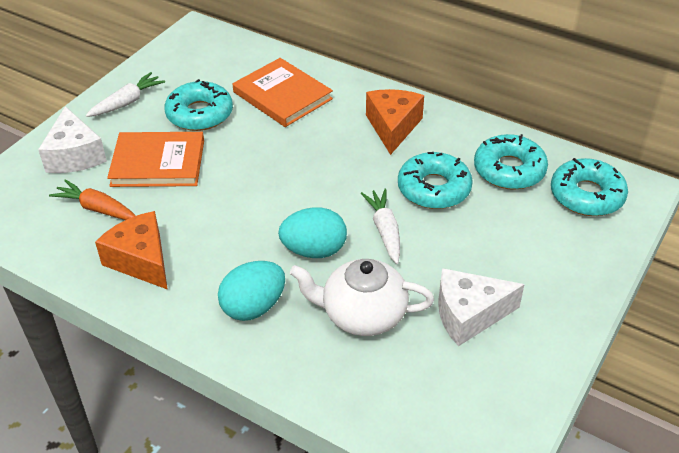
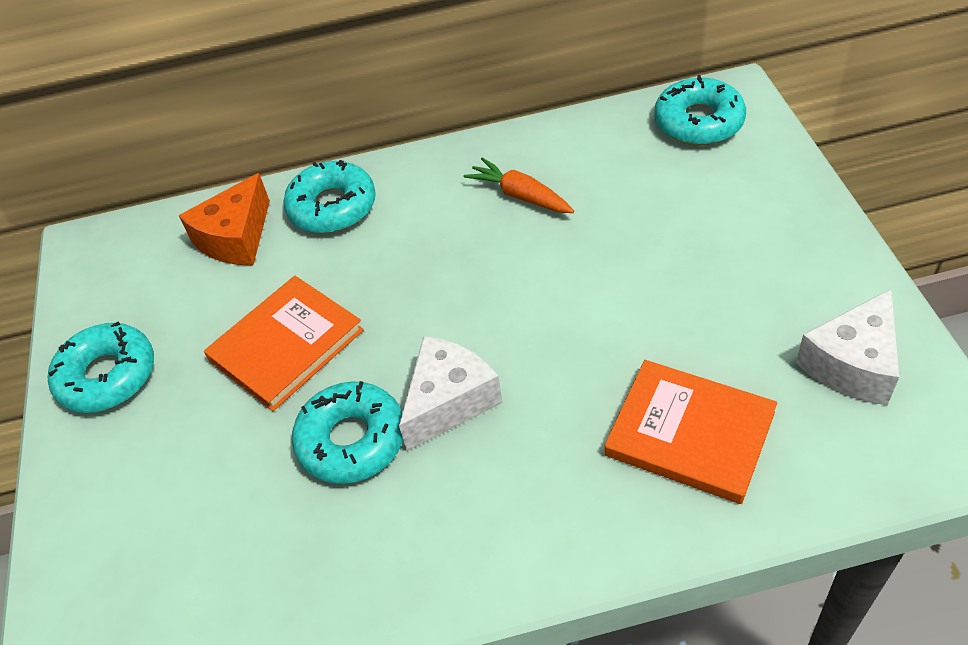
orange cheese: 2 -> 1
turquoise egg: 2 -> 0
white carrot: 2 -> 0
white teapot: 1 -> 0

